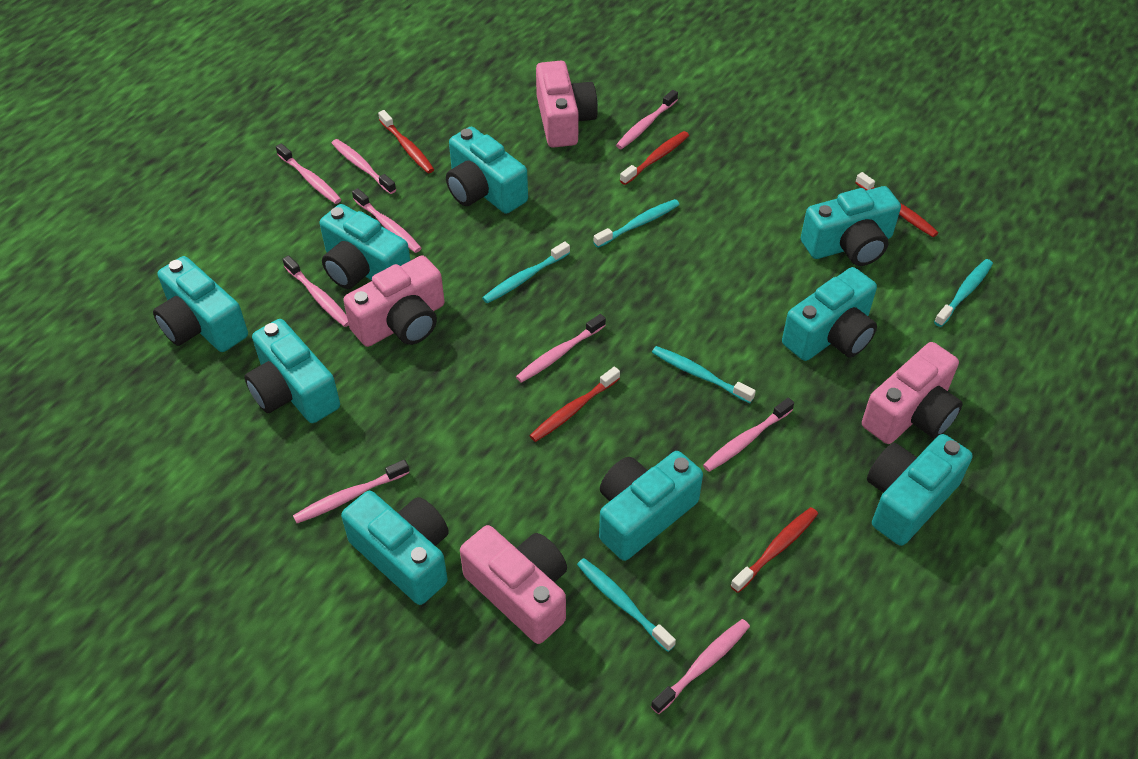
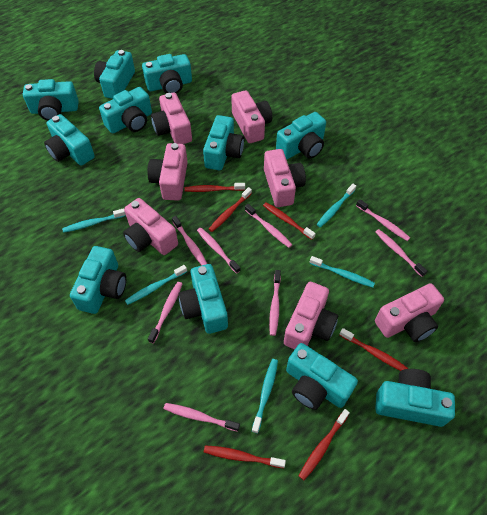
pink camera: 4 -> 7
pink toothbrush: 9 -> 8
red toothbrush: 5 -> 6
turquoise camera: 9 -> 11

